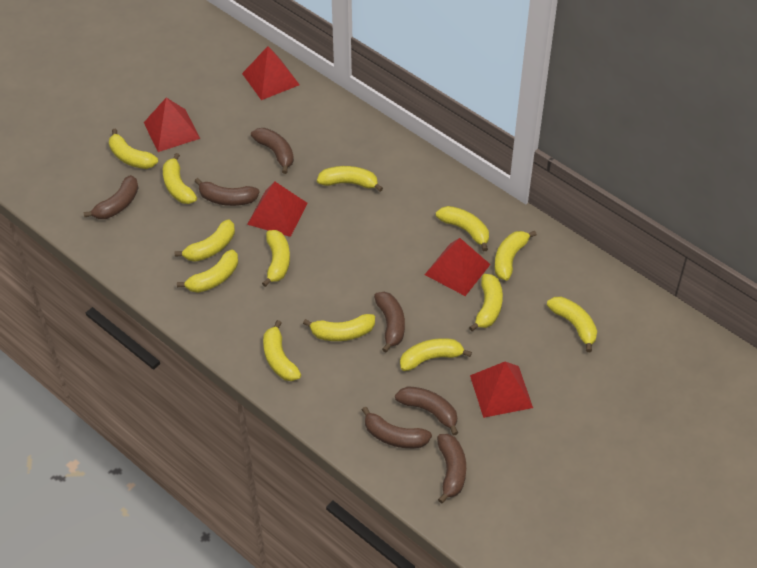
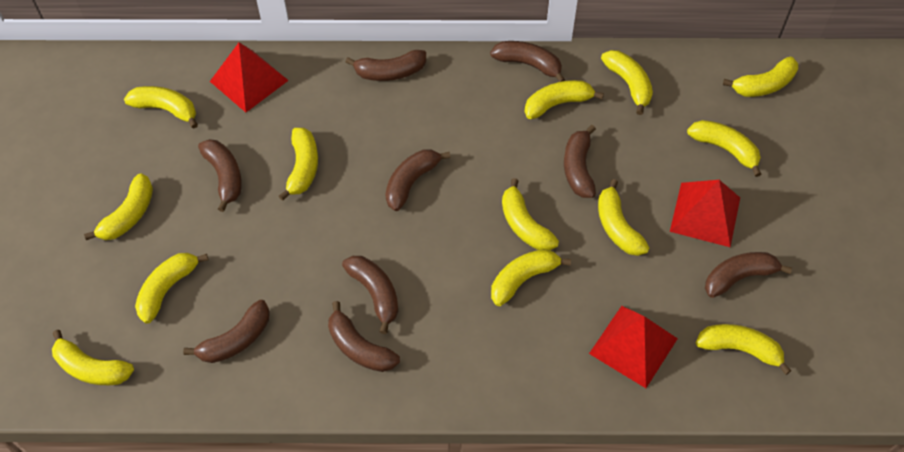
brown banana: 7 -> 9
red pyramid: 5 -> 3

